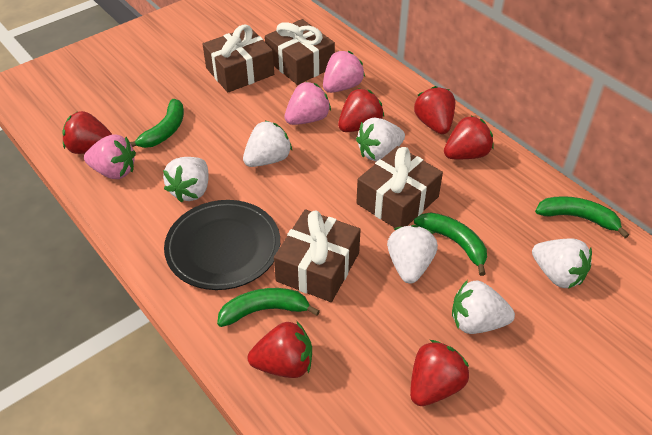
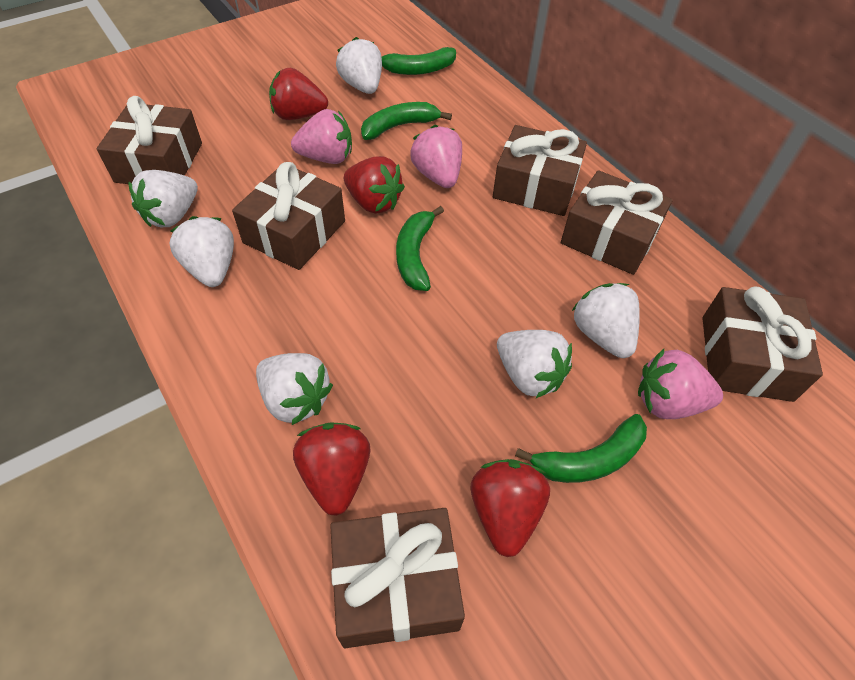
black plate: 1 -> 0
brown gift: 4 -> 6
red strawberry: 6 -> 4

